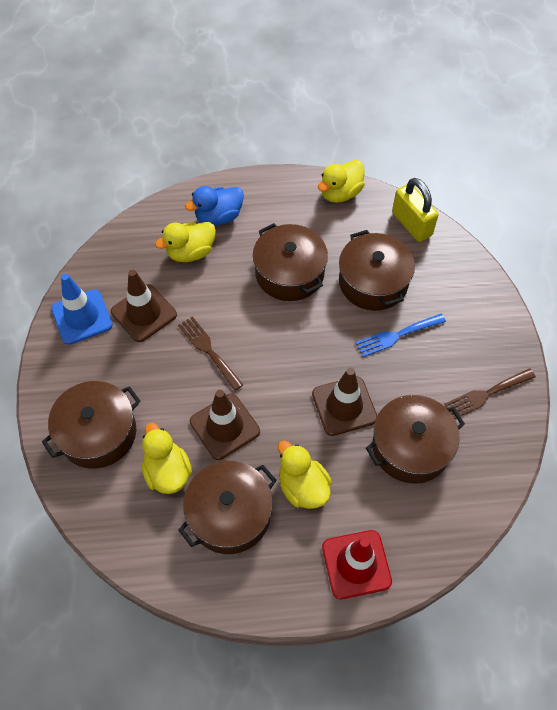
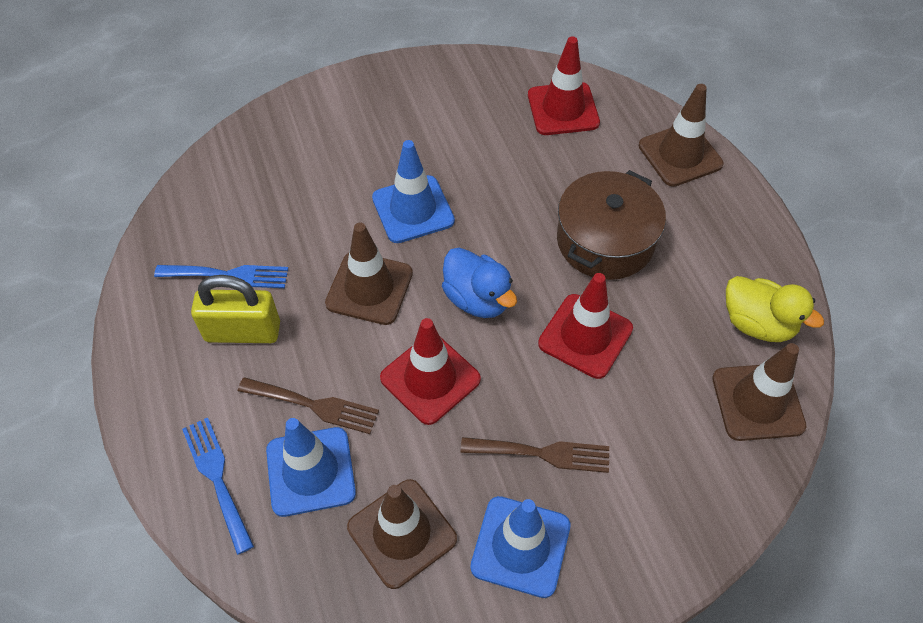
blue fork: 1 -> 2
blue traffic cone: 1 -> 3
brown pot: 5 -> 1
brown traffic cone: 3 -> 4
red traffic cone: 1 -> 3
yellow duck: 4 -> 1

